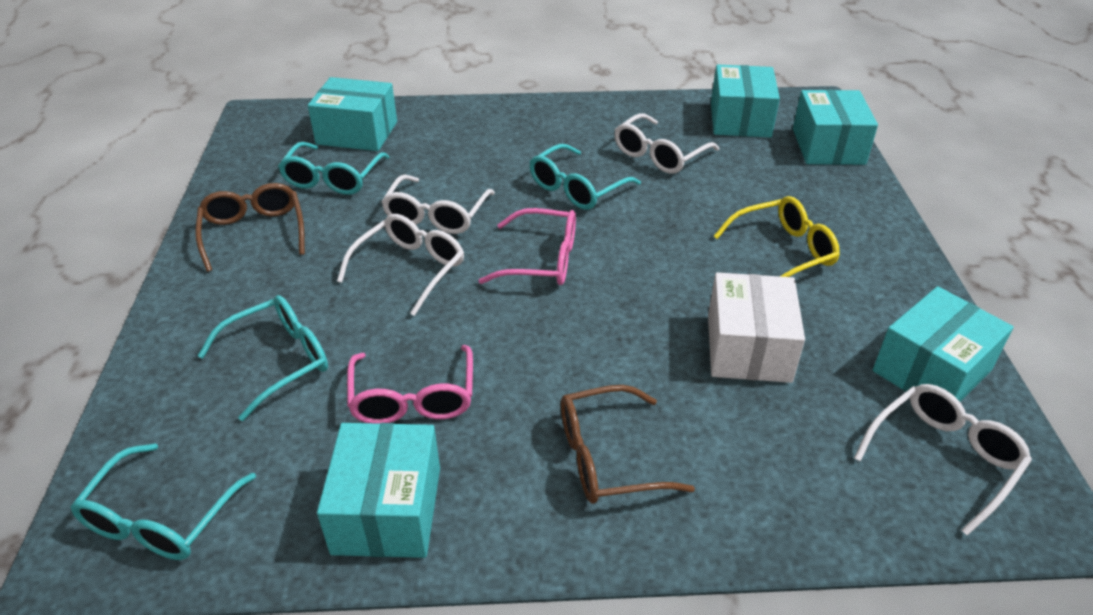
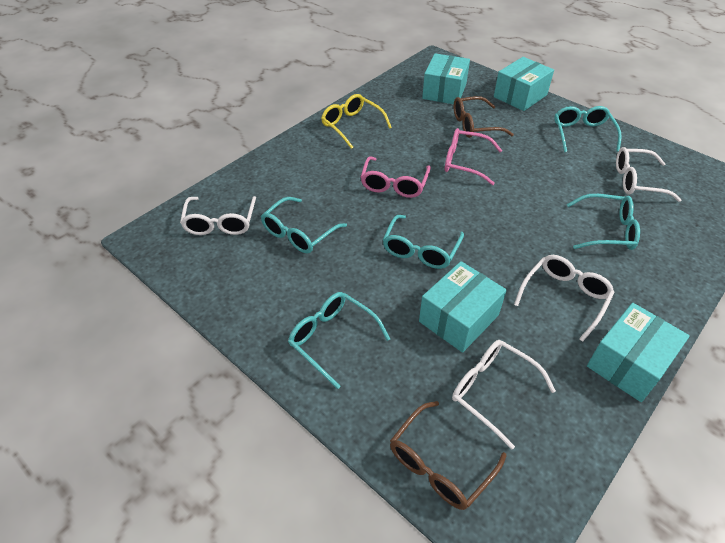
turquoise box: 5 -> 4
turquoise glasses: 4 -> 5
white box: 1 -> 0

